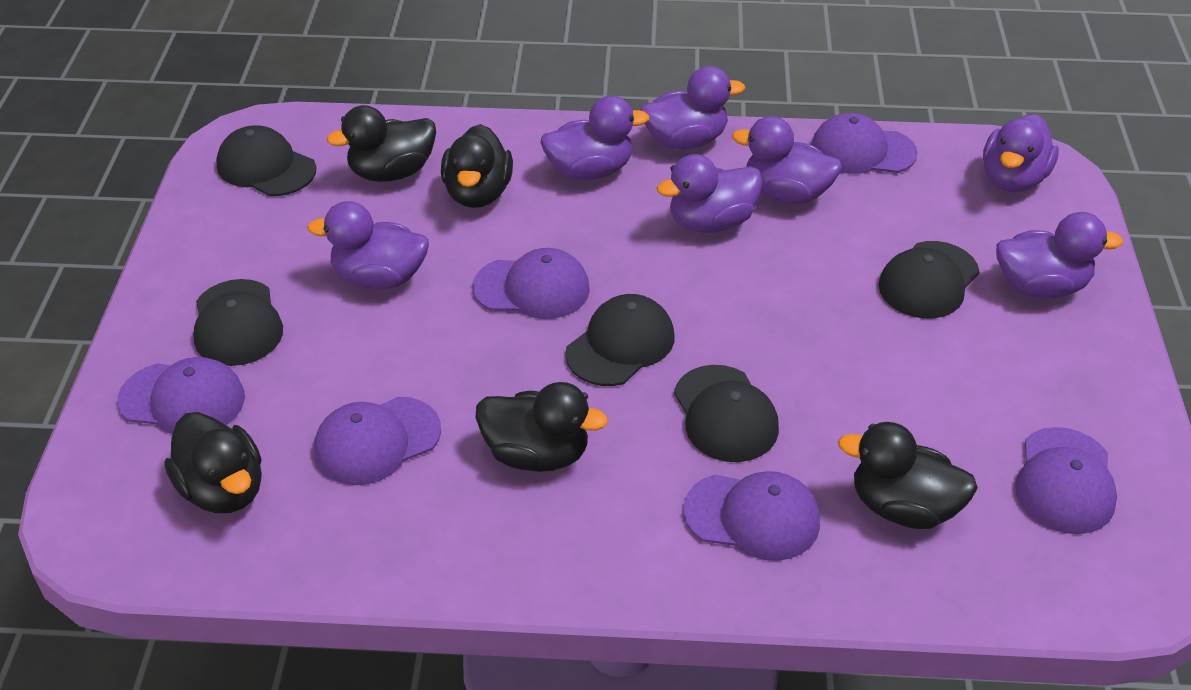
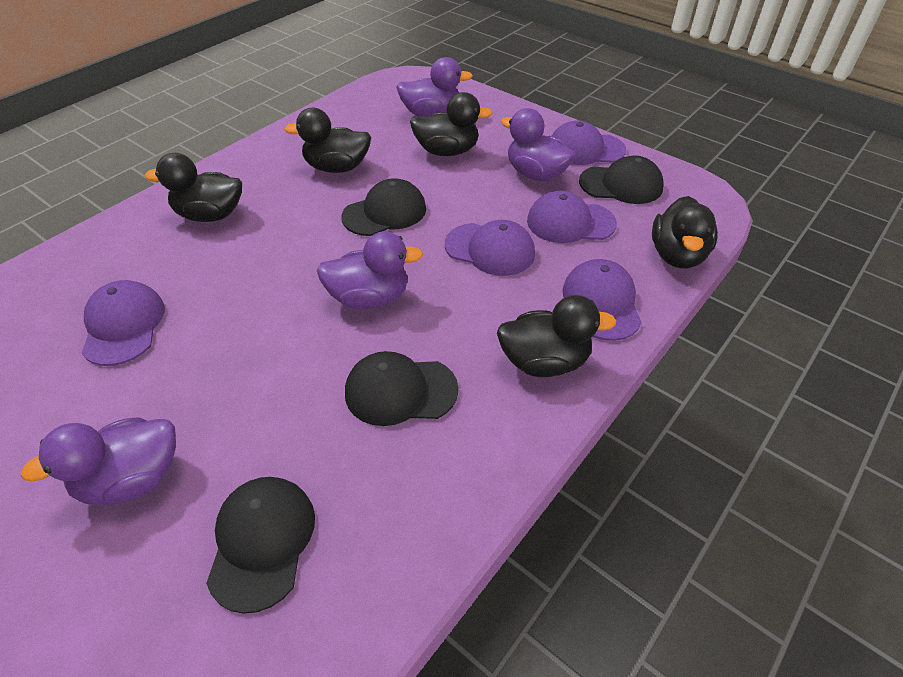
black cap: 5 -> 4
purple cap: 6 -> 5
purple duck: 7 -> 4

